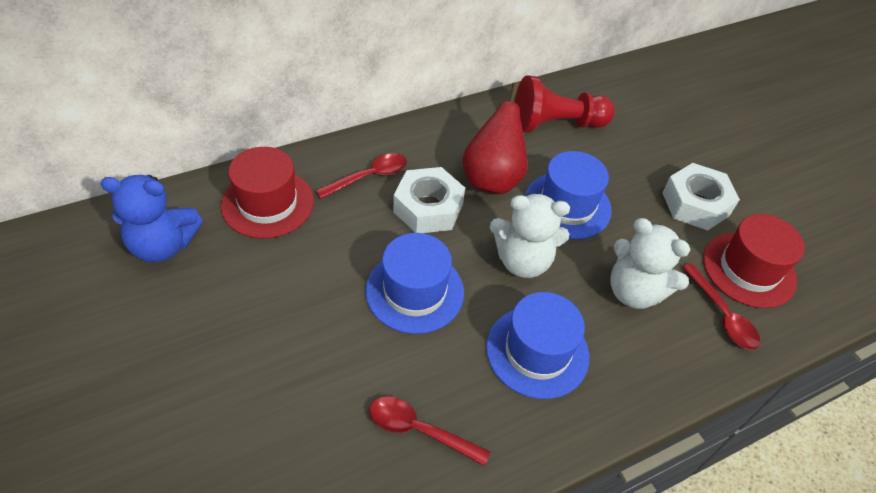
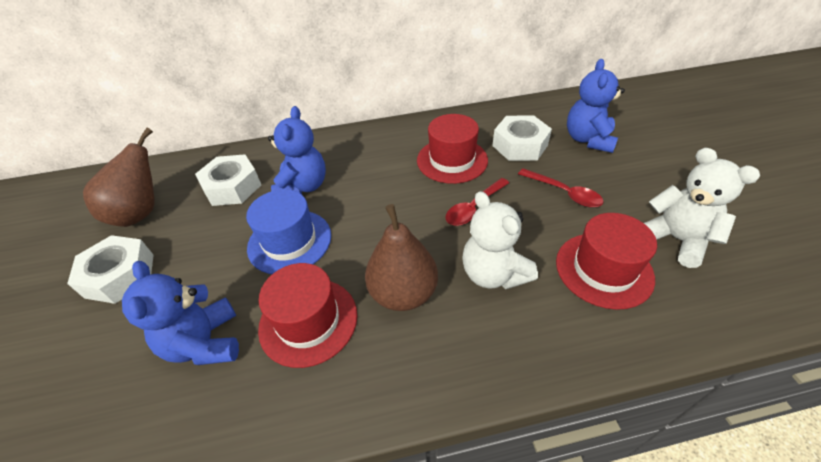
blue hat: 3 -> 1
blue teddy bear: 1 -> 3
brown pear: 0 -> 2
red hat: 2 -> 3
red pawn: 1 -> 0
red pear: 1 -> 0
red spoon: 3 -> 2
white nut: 2 -> 3

